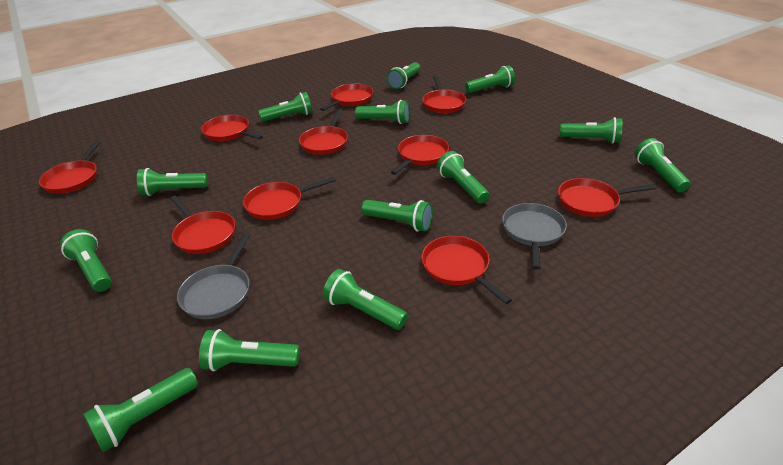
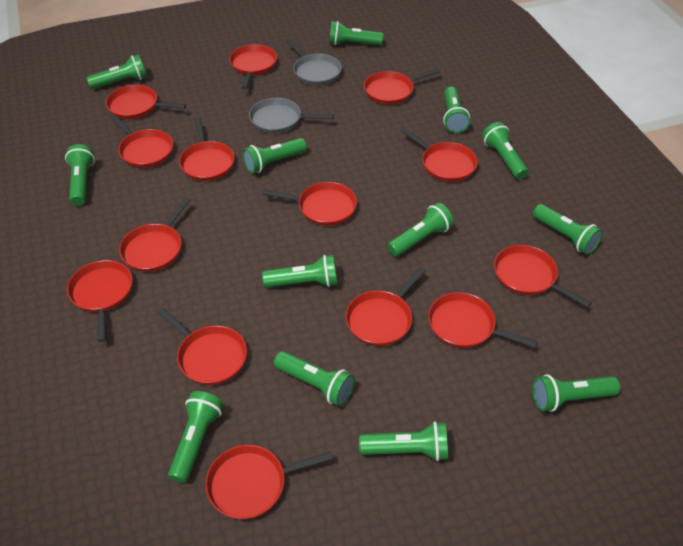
red pan: 10 -> 14

